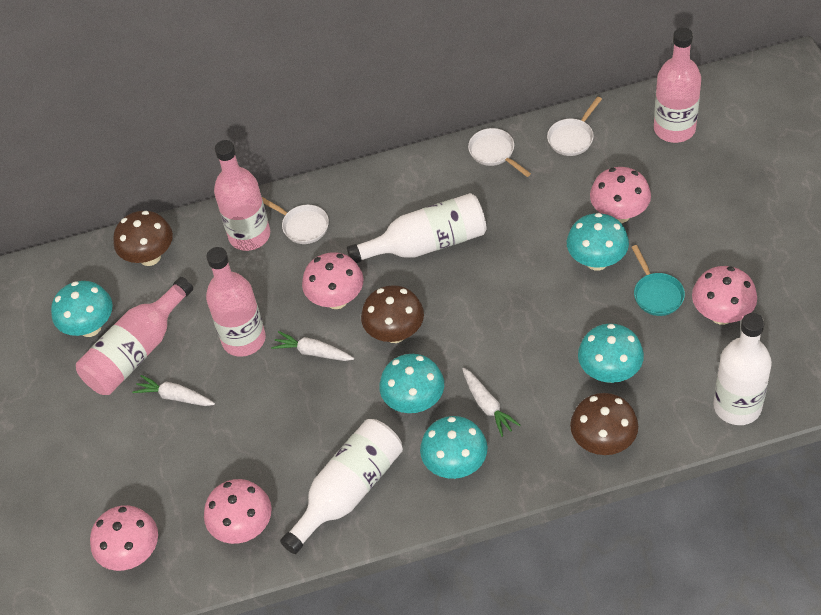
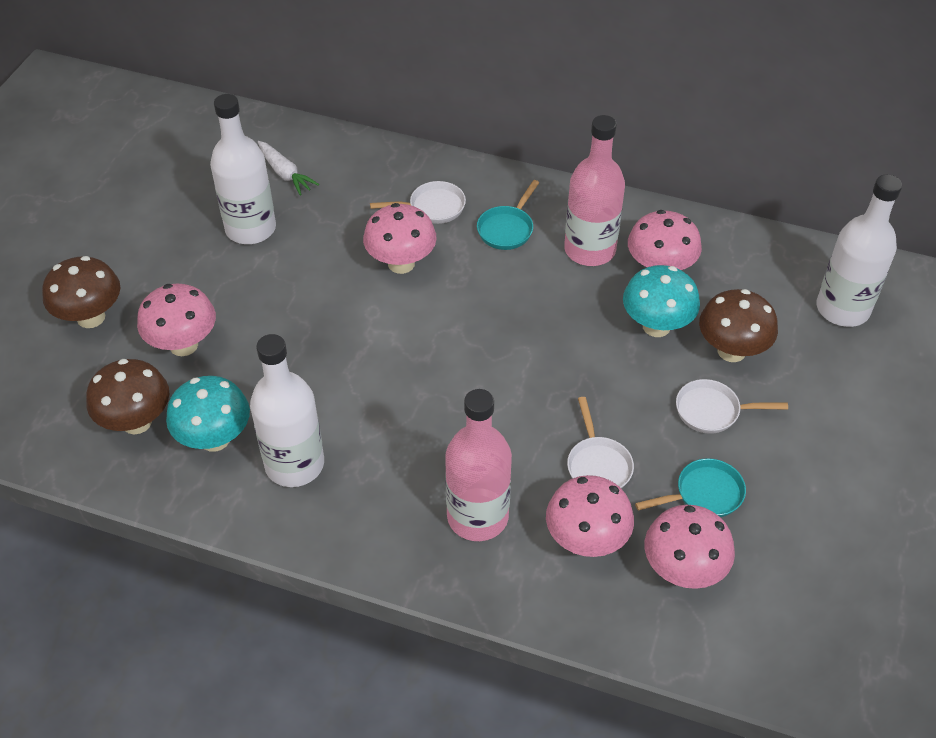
pink bottle: 4 -> 2
turquoise mushroom: 5 -> 2
turquoise pan: 1 -> 2
white carrot: 3 -> 1

